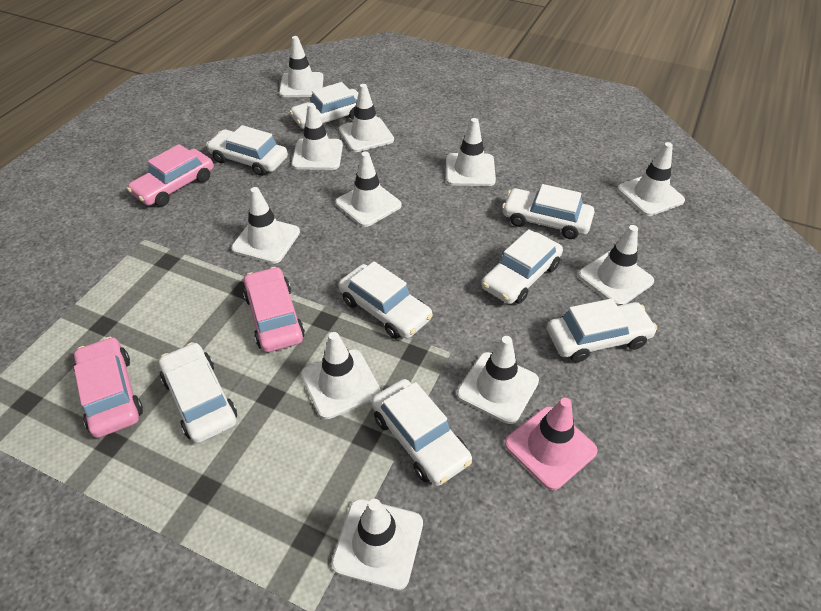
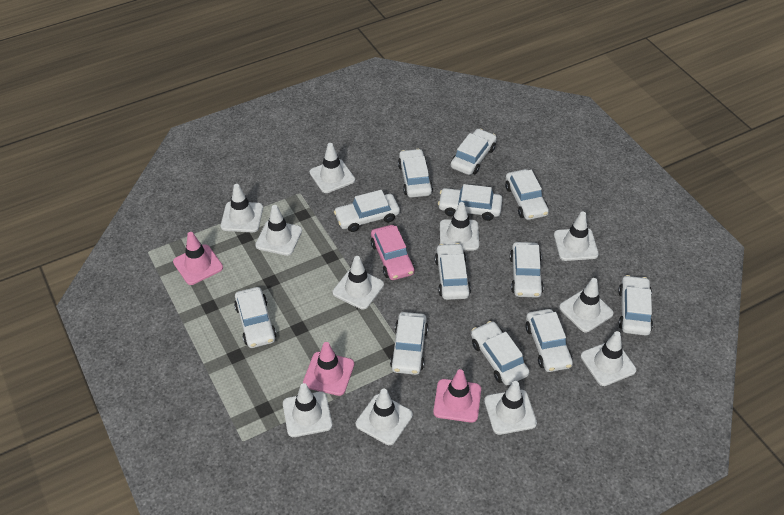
pink car: 3 -> 1
pink traffic cone: 1 -> 3
white car: 8 -> 12

